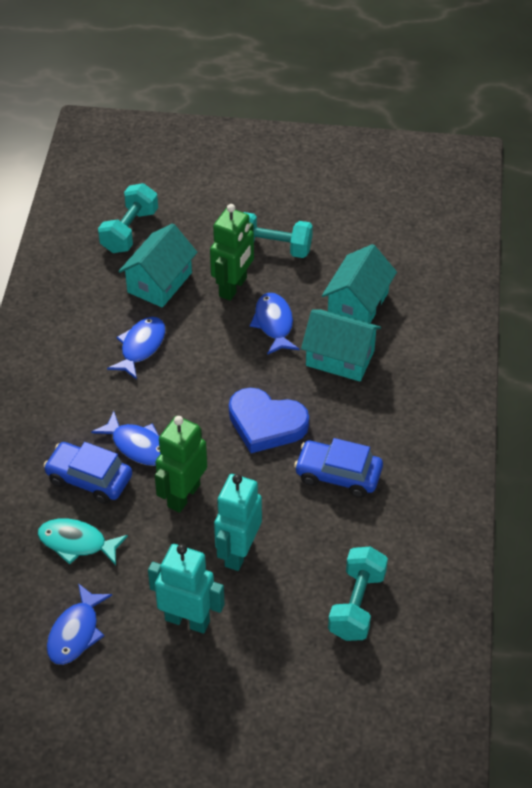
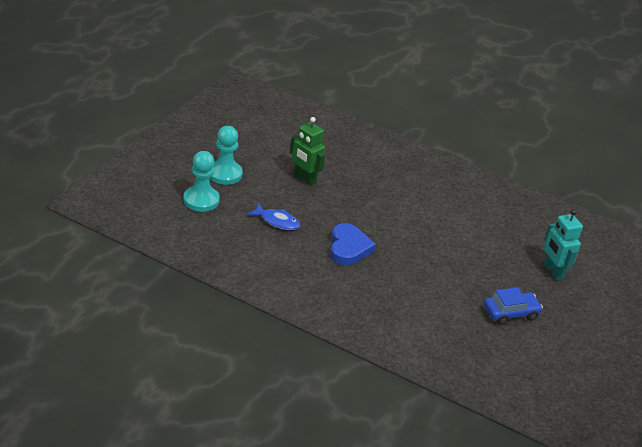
blue car: 2 -> 1
blue fish: 4 -> 1
green robot: 2 -> 1
turquoise dumbbell: 3 -> 0
turquoise fish: 1 -> 0
turquoise house: 3 -> 0
turquoise pawn: 0 -> 2
turquoise robot: 2 -> 1

